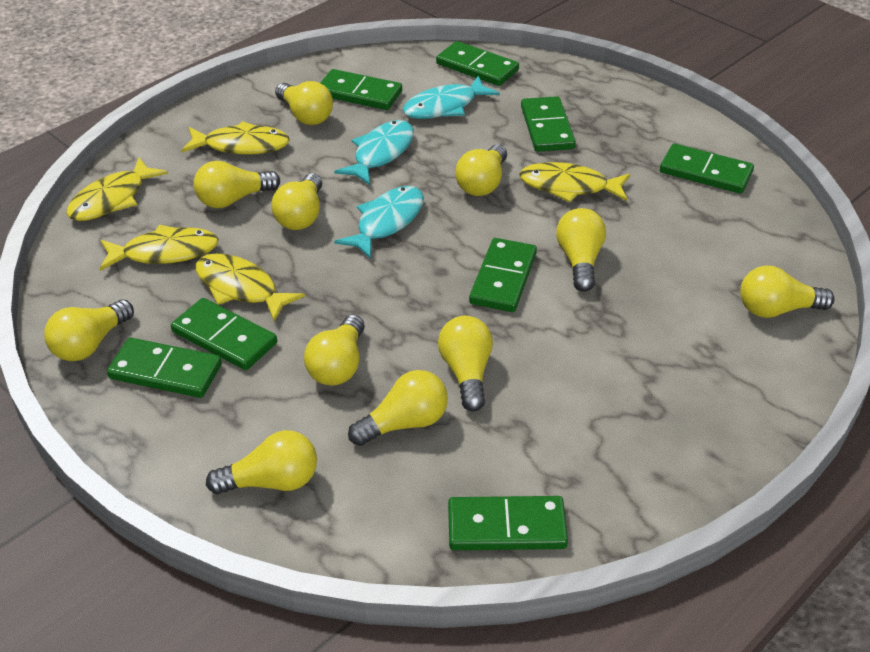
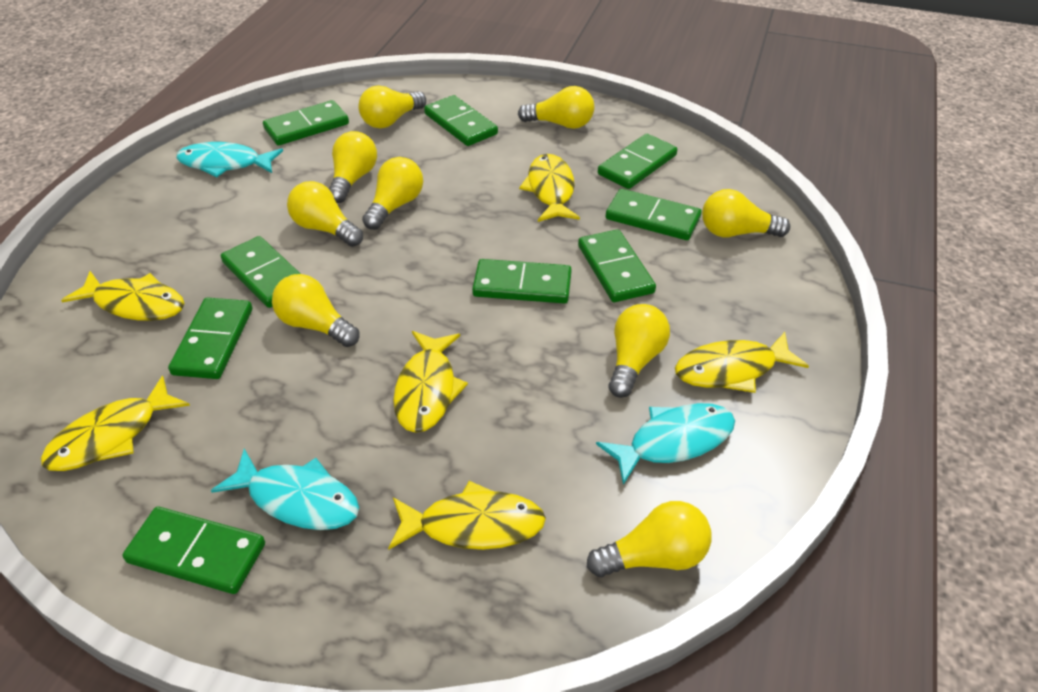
green domino: 8 -> 9
yellow fish: 5 -> 6
yellow light bulb: 11 -> 9

